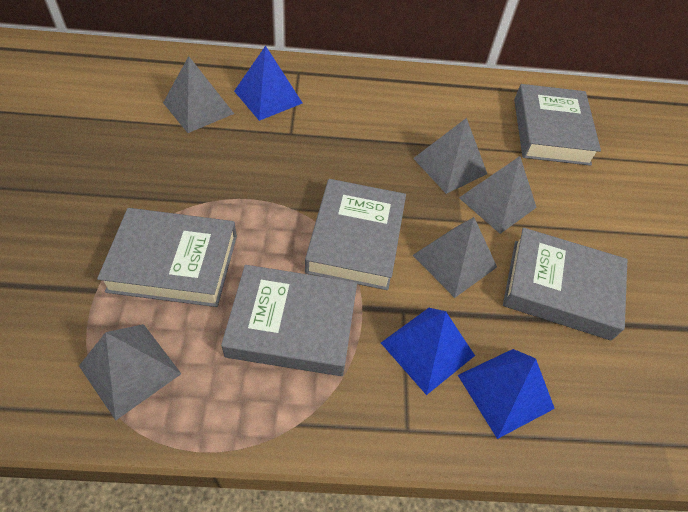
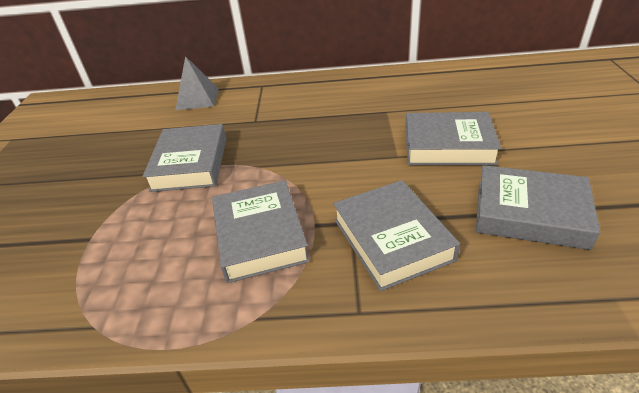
blue pyramid: 3 -> 0
grey pyramid: 5 -> 1

